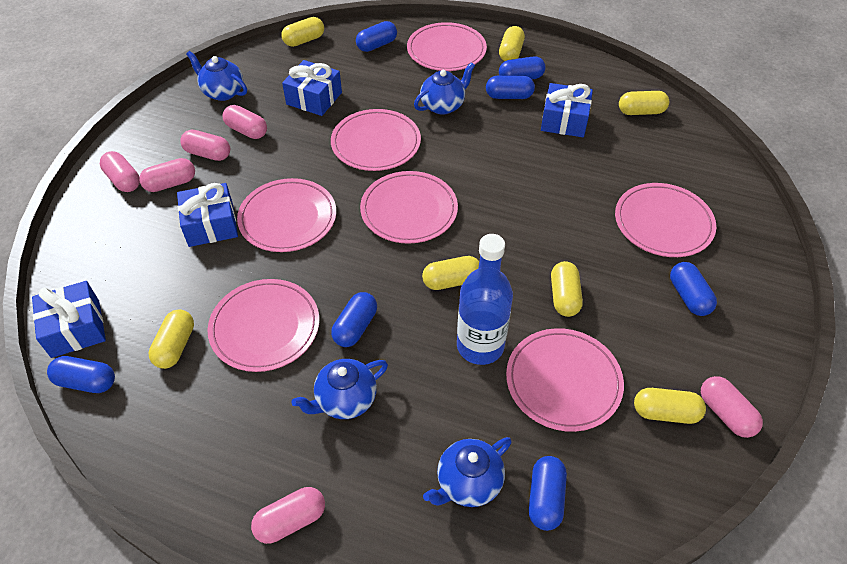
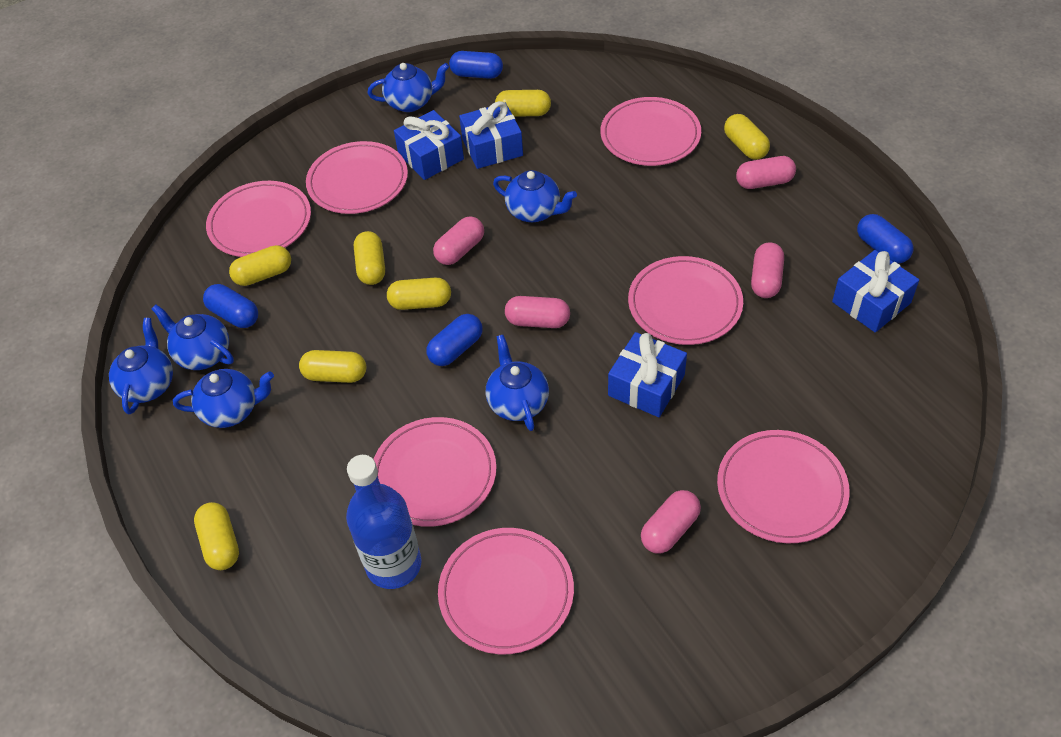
blue capsule: 7 -> 4
blue teapot: 4 -> 6
pink capsule: 6 -> 5

